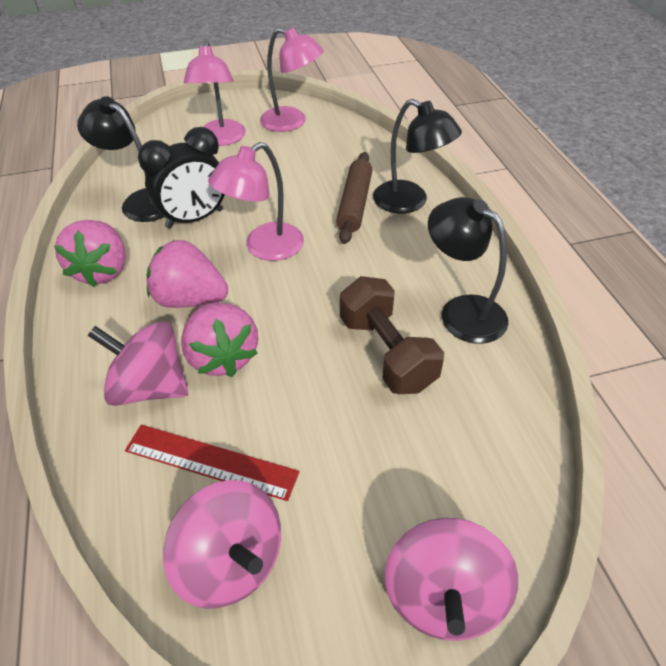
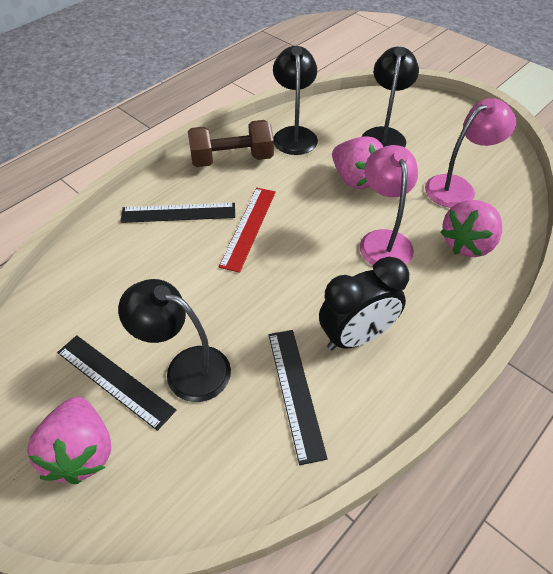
black ruler: 0 -> 3
brown rolling pin: 1 -> 0
pink lamp: 3 -> 2
pink spinning top: 3 -> 0

